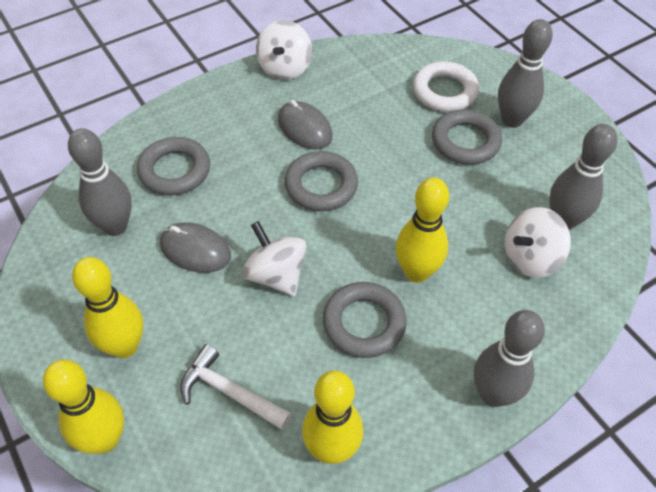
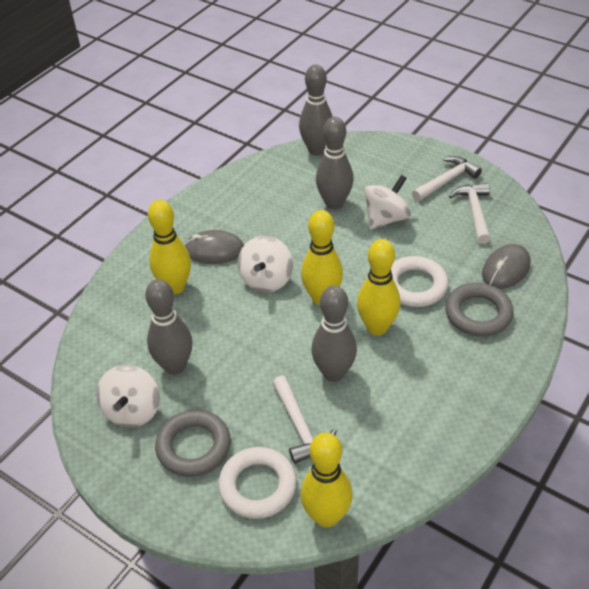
grey ring: 4 -> 2
white hammer: 1 -> 3
white ring: 1 -> 2

